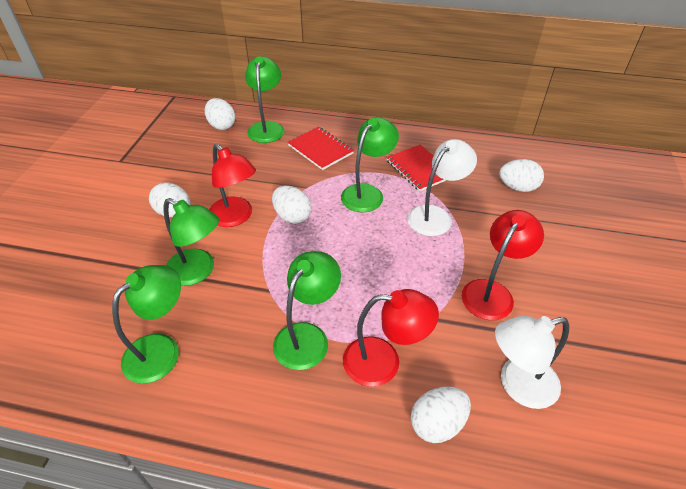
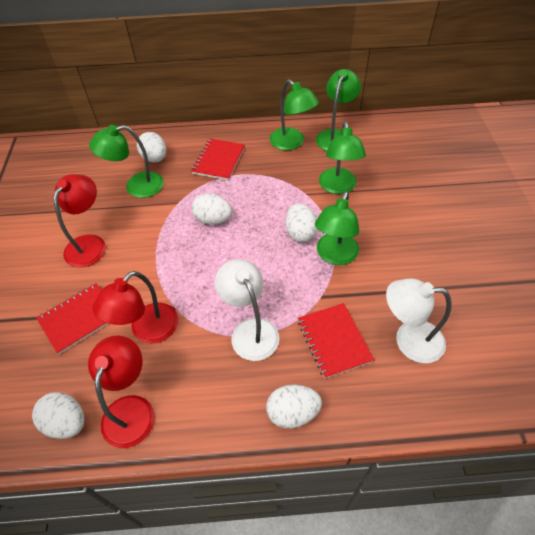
red notebook: 2 -> 3

